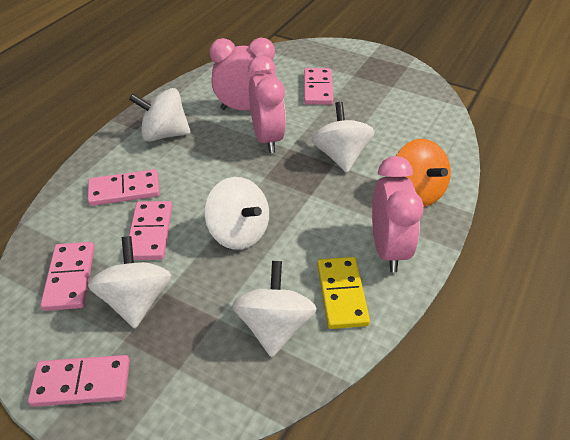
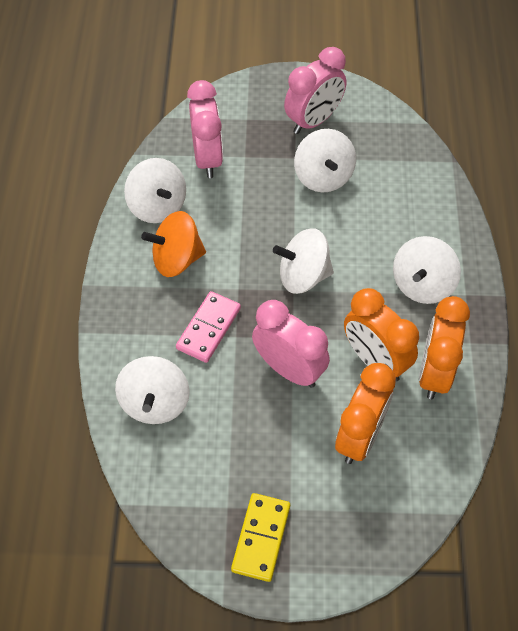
orange clock: 0 -> 3
pink domino: 5 -> 1

